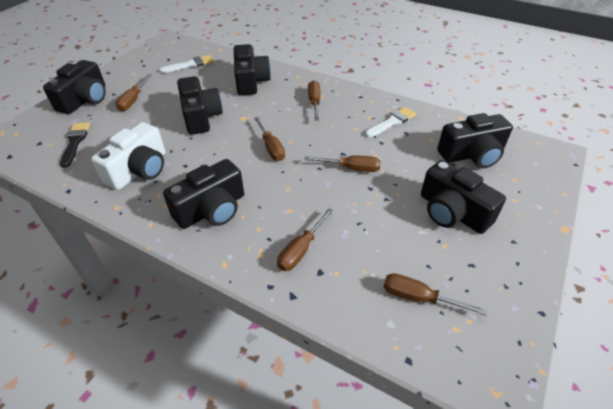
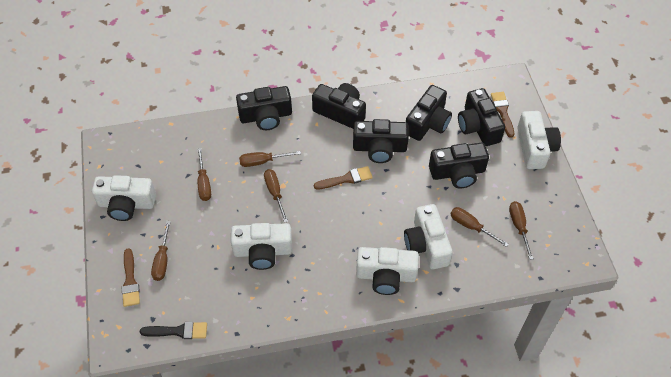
brown brush: 0 -> 3
white brush: 2 -> 0
white camera: 1 -> 5

